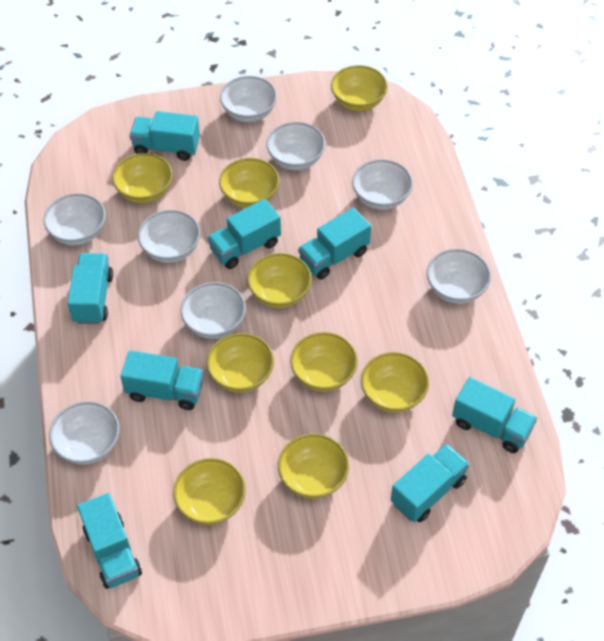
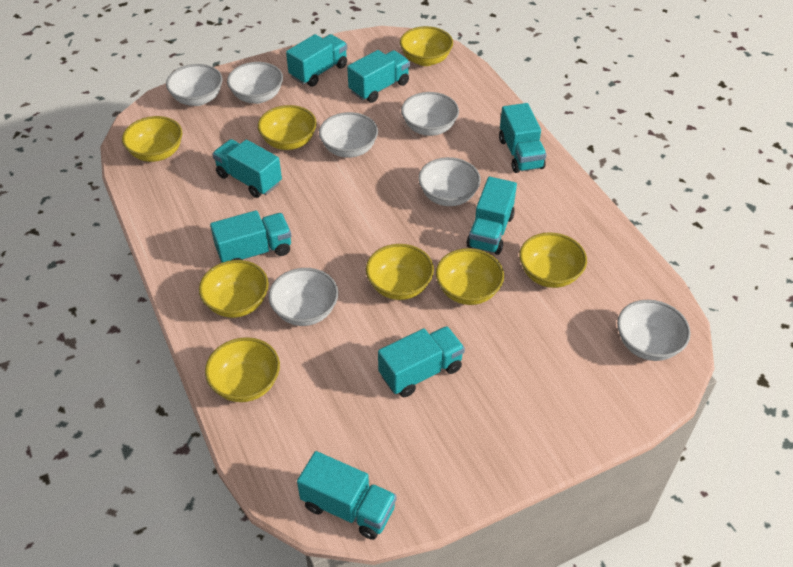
white bowl: 8 -> 7
yellow bowl: 9 -> 8

